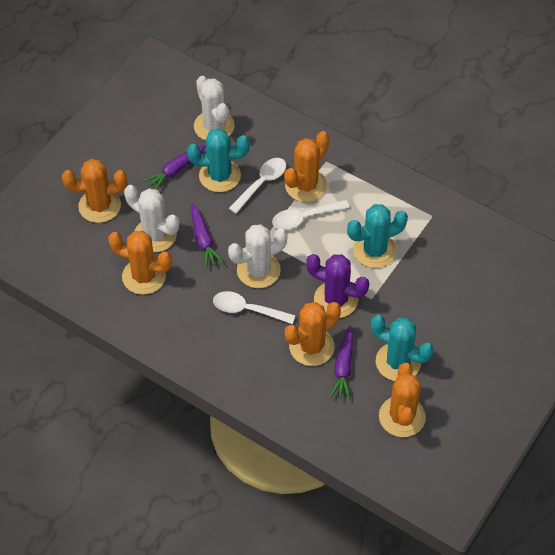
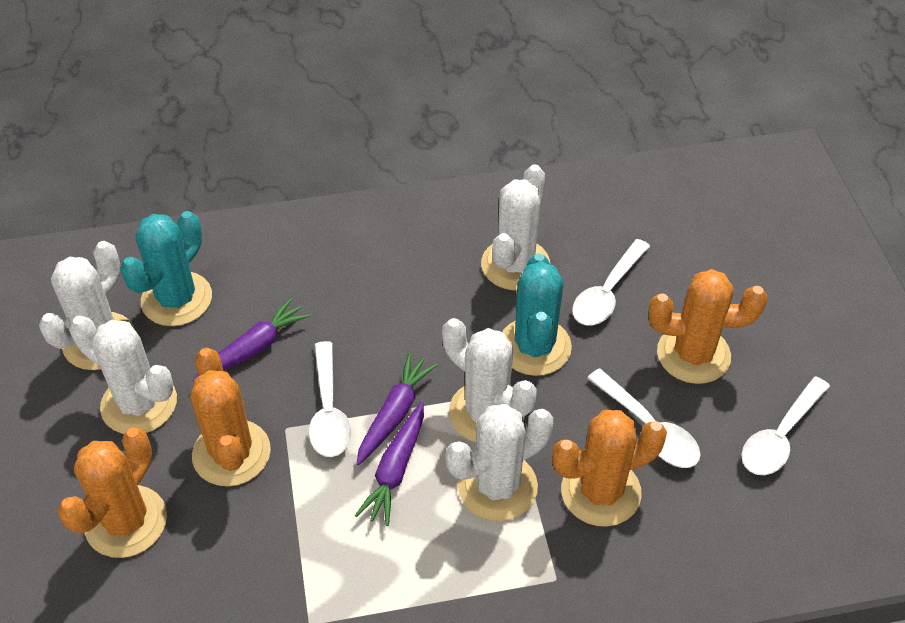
orange cactus: 5 -> 4
purple cactus: 1 -> 0
turquoise cactus: 3 -> 2
white cactus: 3 -> 5
white spoon: 3 -> 4

